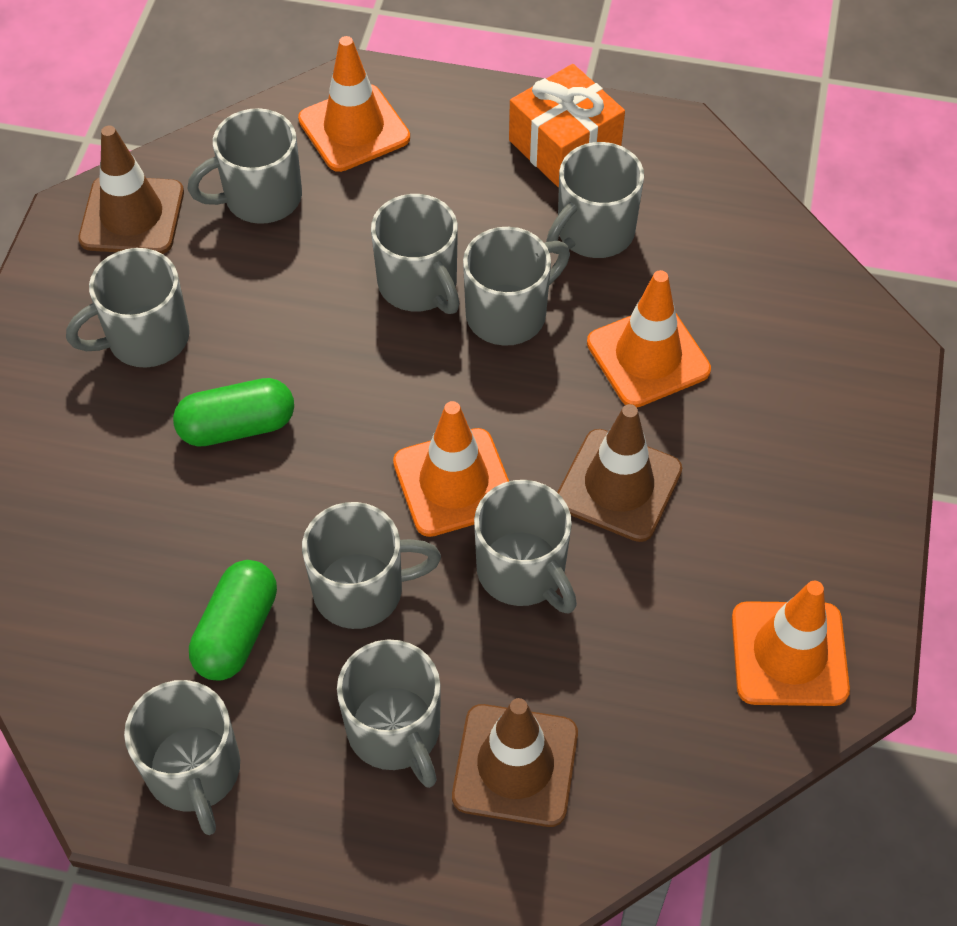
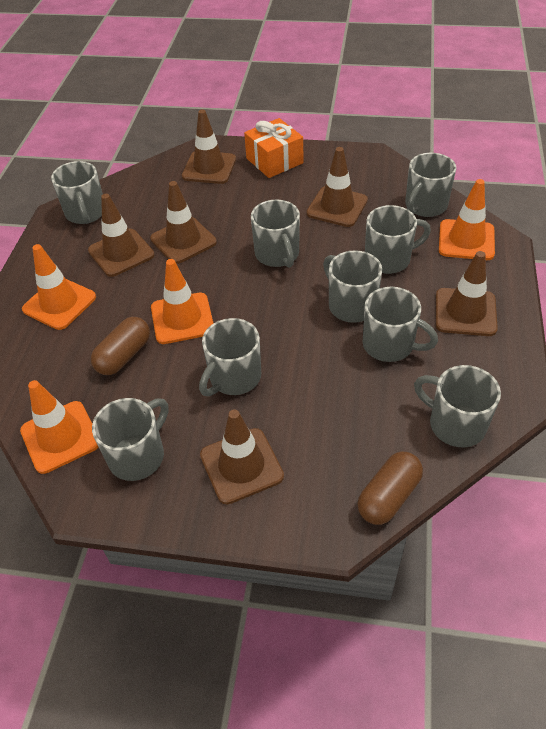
brown capsule: 0 -> 2
brown traffic cone: 3 -> 6
green capsule: 2 -> 0

